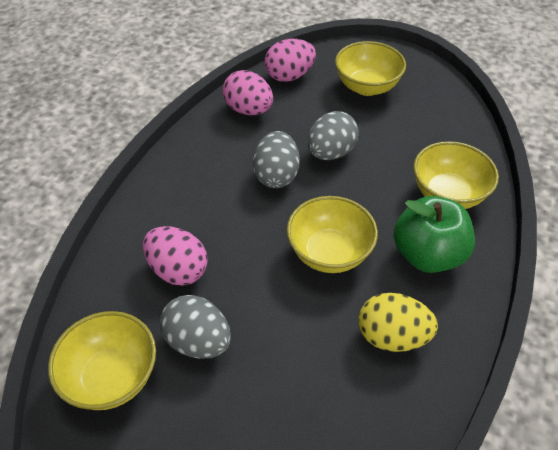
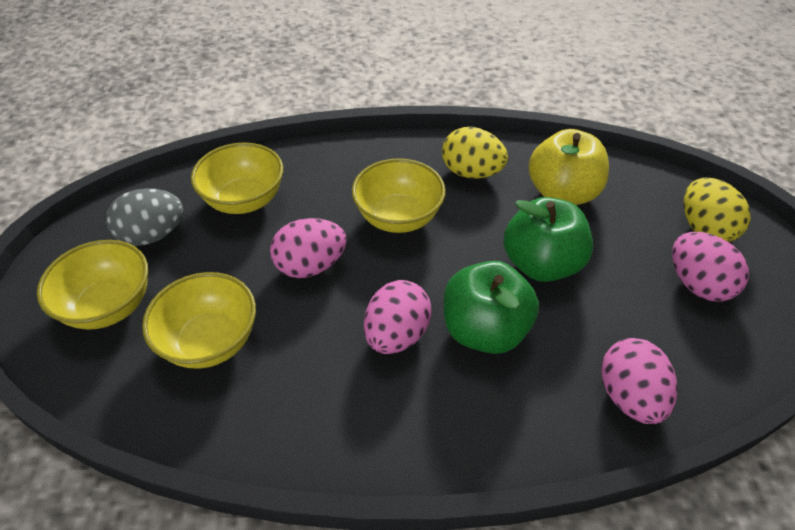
green apple: 1 -> 2
grey egg: 3 -> 1
pink egg: 3 -> 4
yellow apple: 0 -> 1
yellow egg: 1 -> 2

